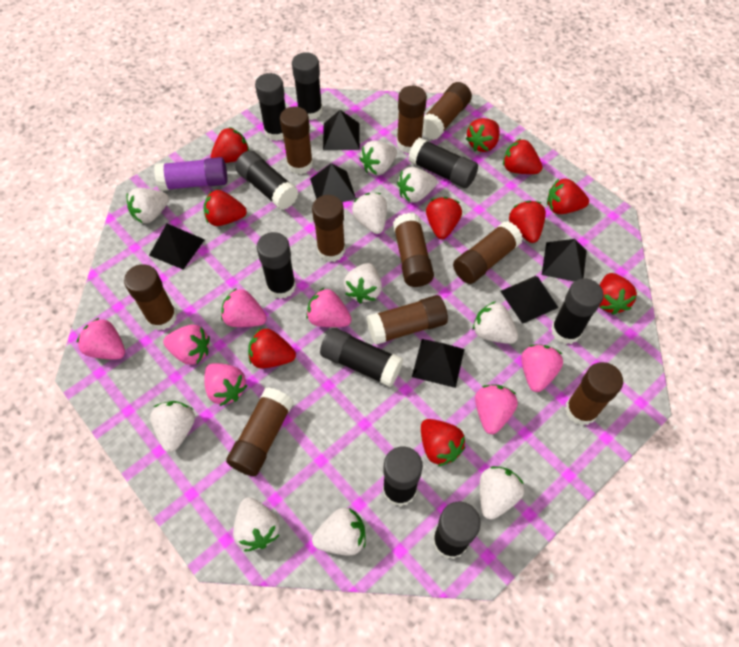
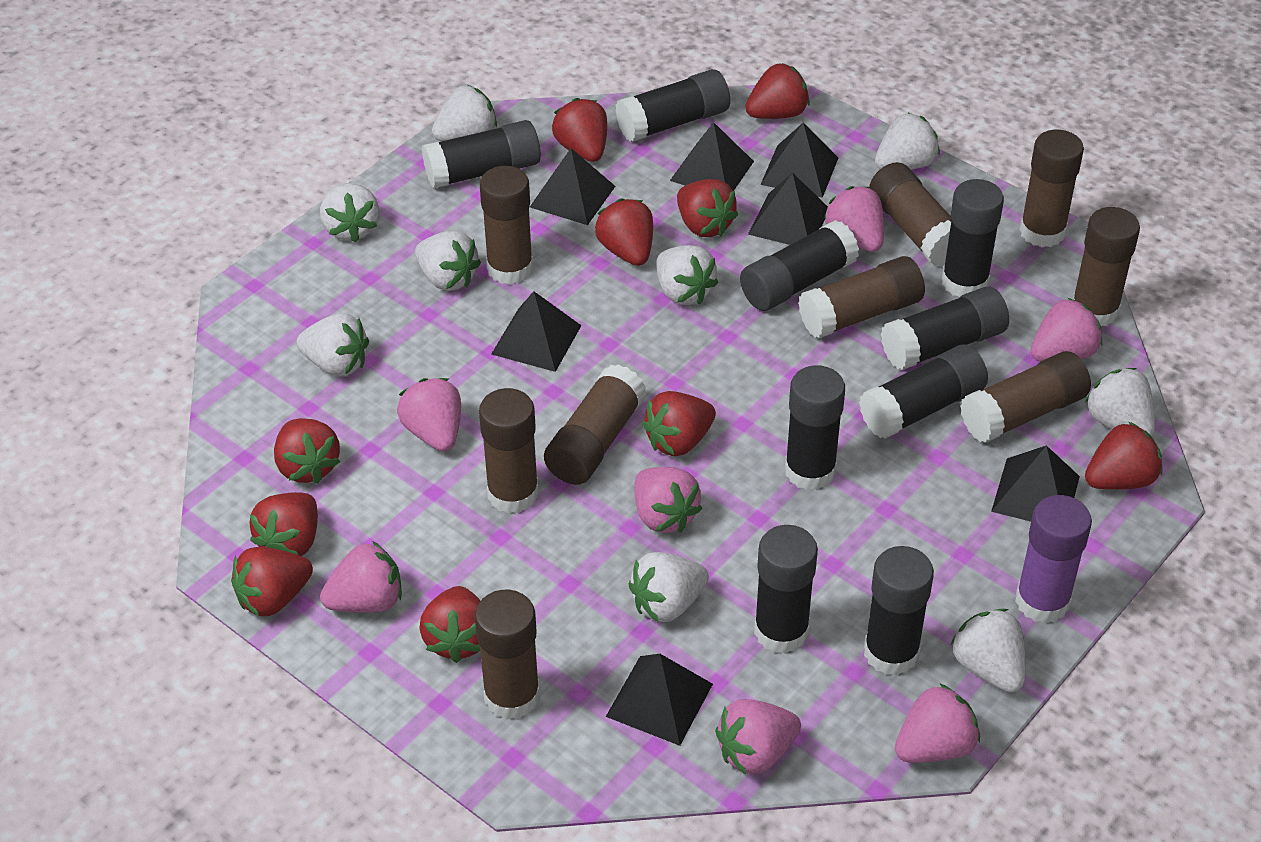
black pyramid: 6 -> 7
brown glue stick: 10 -> 9
white strawberry: 10 -> 9

